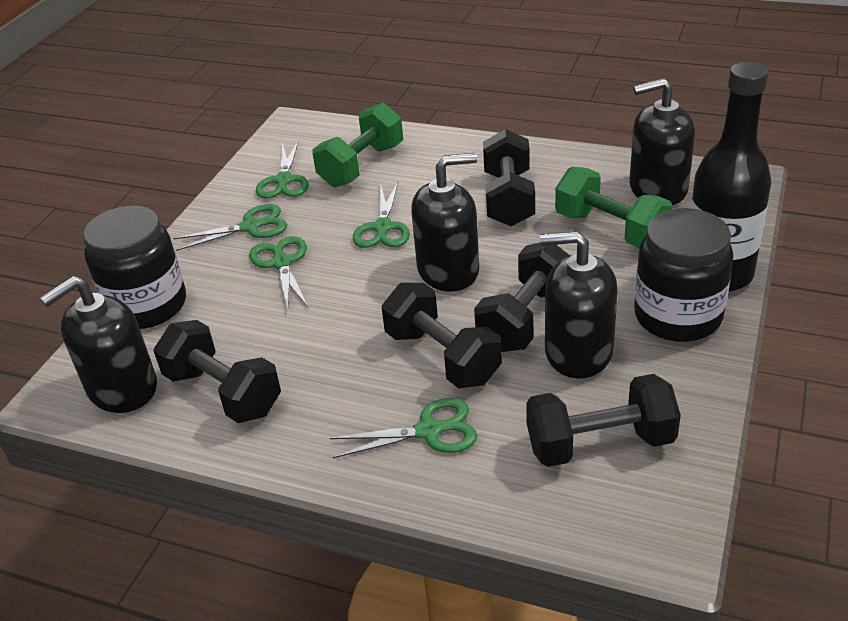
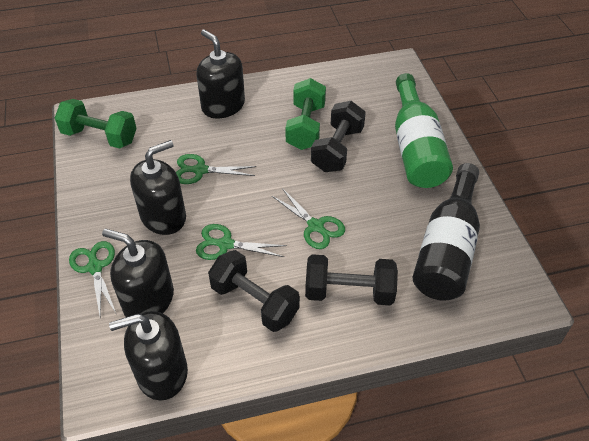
black dumbbell: 5 -> 3
black jar: 2 -> 0
green bottle: 0 -> 1
green scissors: 5 -> 4

